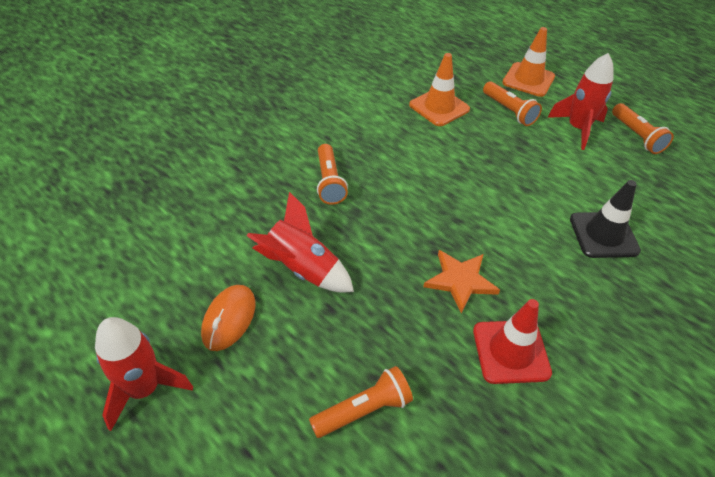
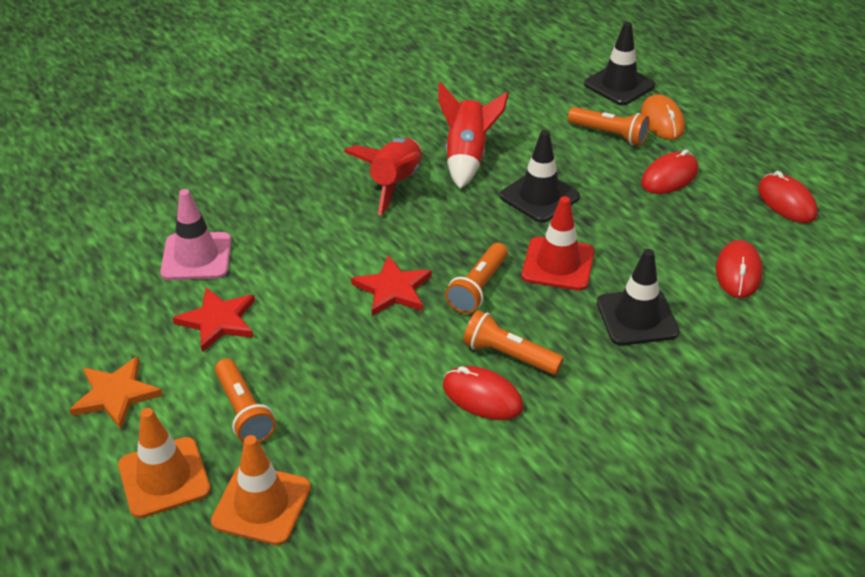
black traffic cone: 1 -> 3
pink traffic cone: 0 -> 1
red mouse: 0 -> 4
red rocket: 3 -> 2
red star: 0 -> 2

